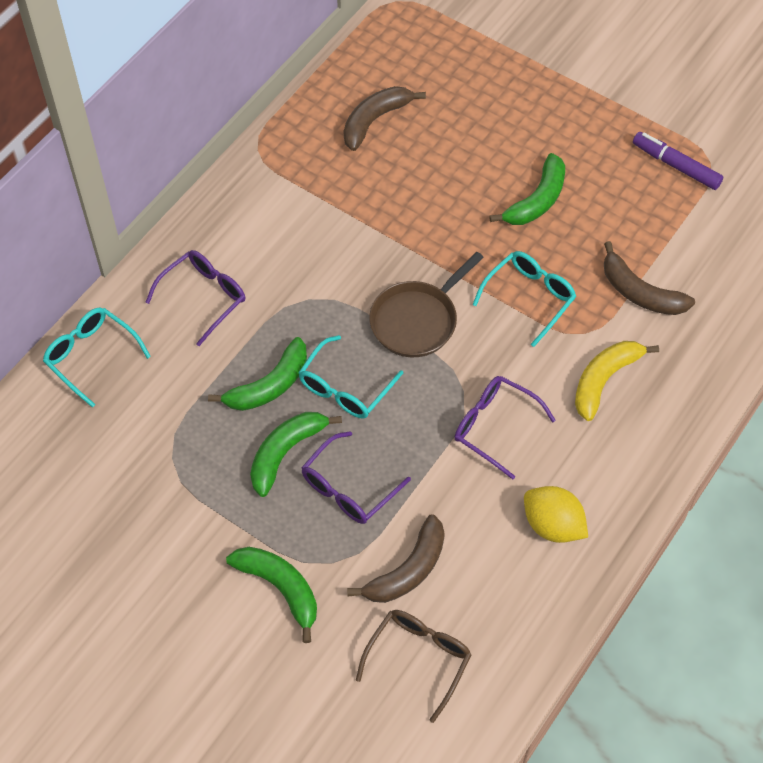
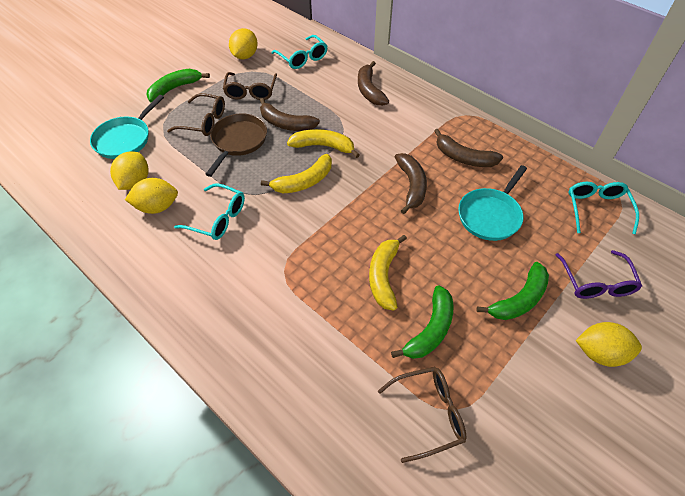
brown banana: 3 -> 4
brown glasses: 1 -> 3
green banana: 4 -> 3
purple glasses: 3 -> 1
purple marker: 1 -> 0
turquoise pan: 0 -> 2
yellow banana: 1 -> 3
yellow lemon: 1 -> 4

